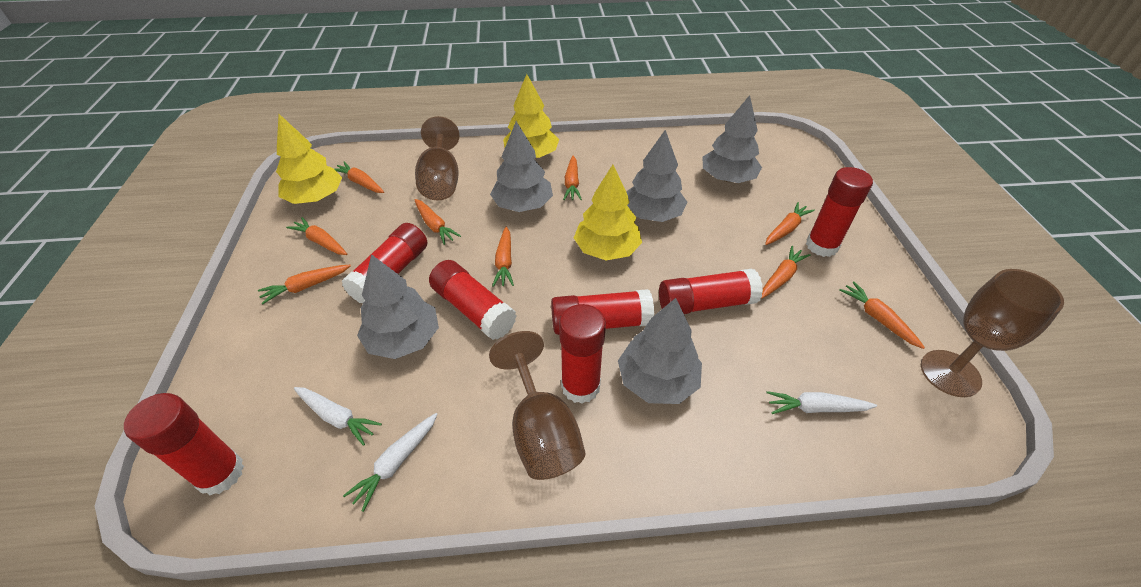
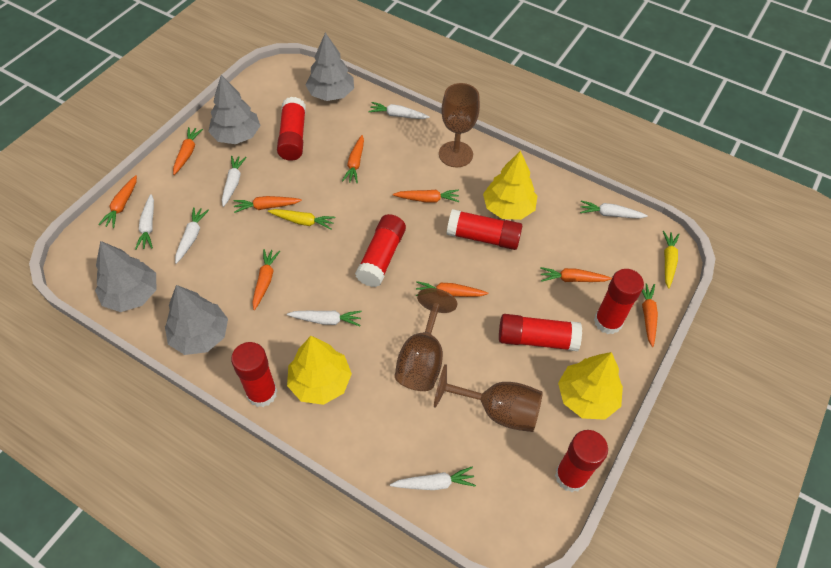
grey tree: 5 -> 4
white carrot: 3 -> 7
yellow carrot: 0 -> 2

